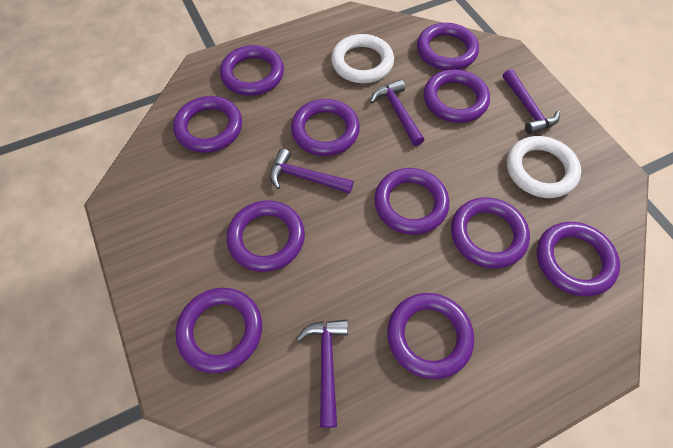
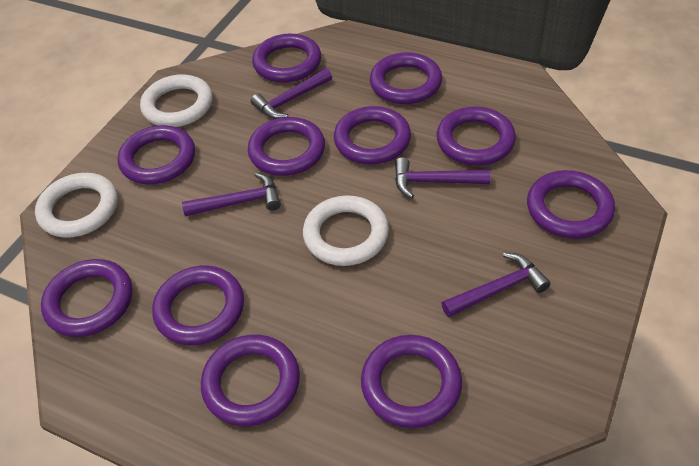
white ring: 2 -> 3

